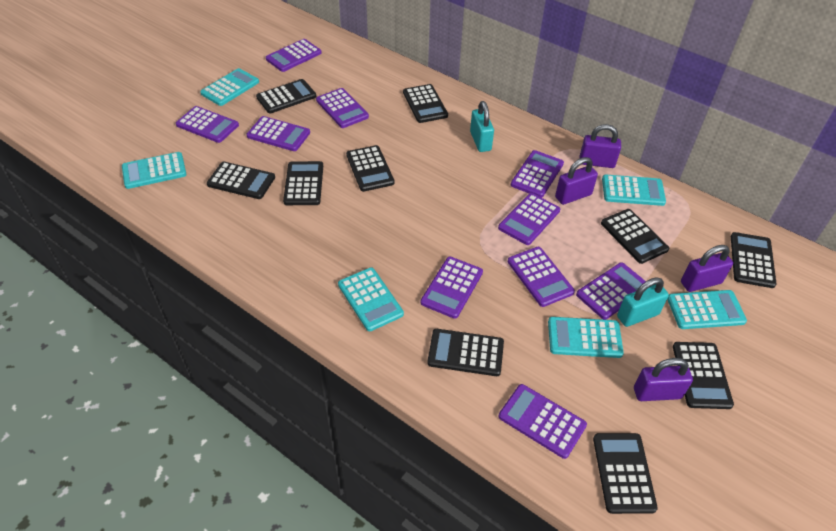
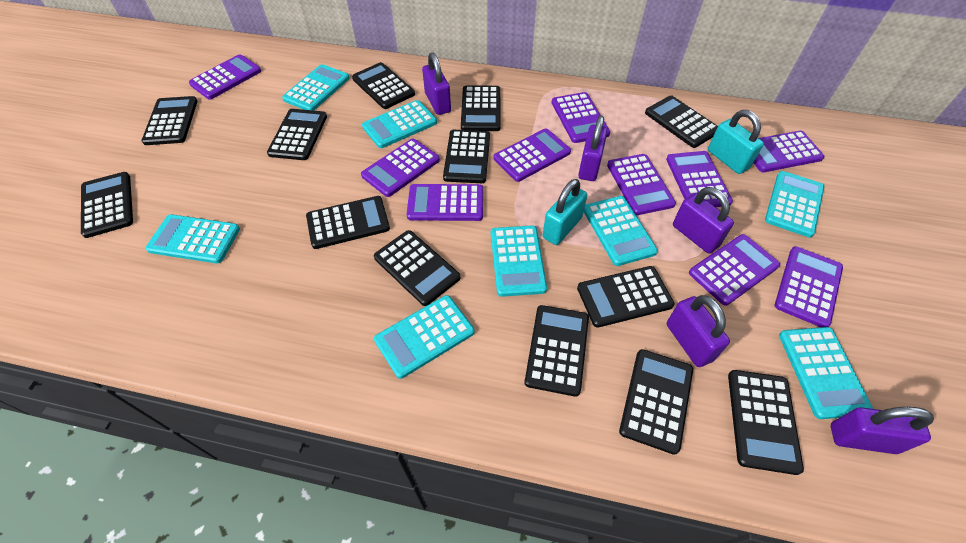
black calculator: 10 -> 13
purple padlock: 4 -> 5
turquoise calculator: 6 -> 8

